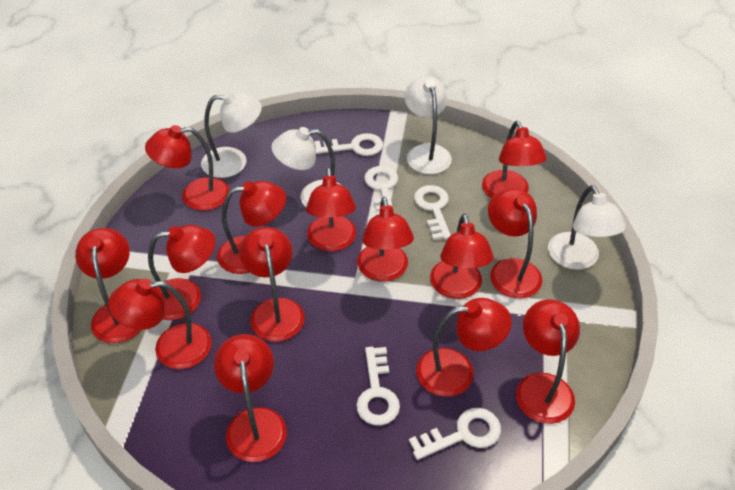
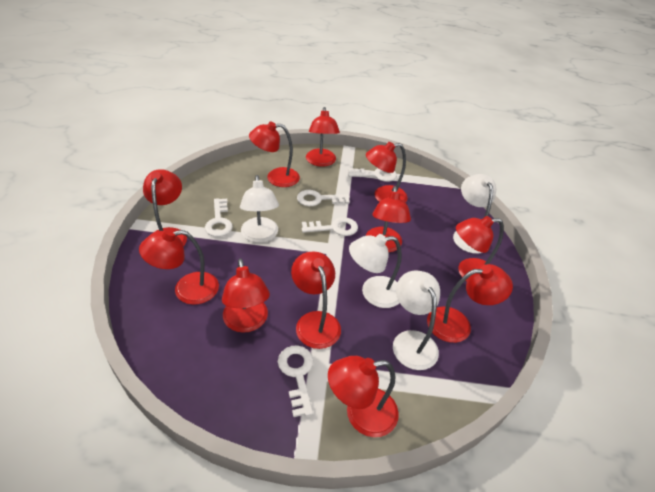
red lamp: 14 -> 11

